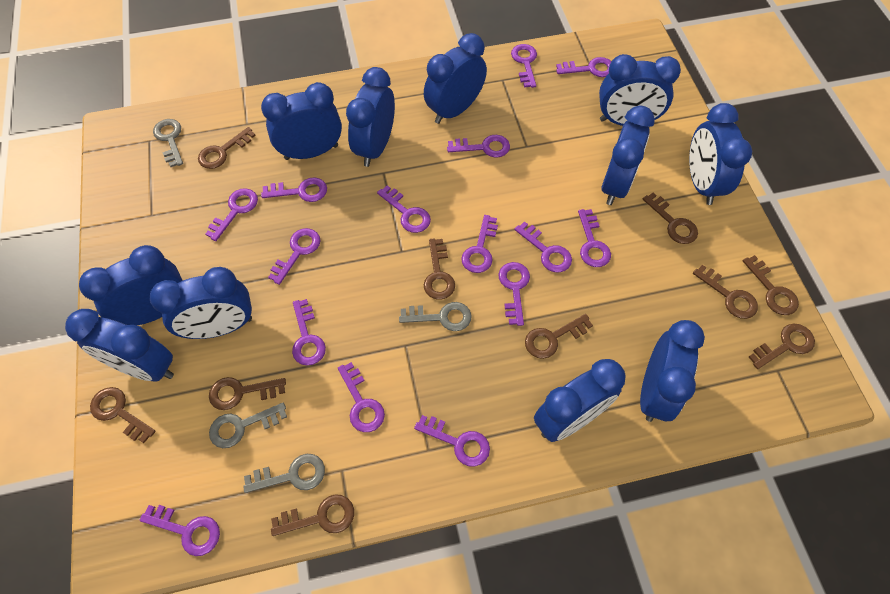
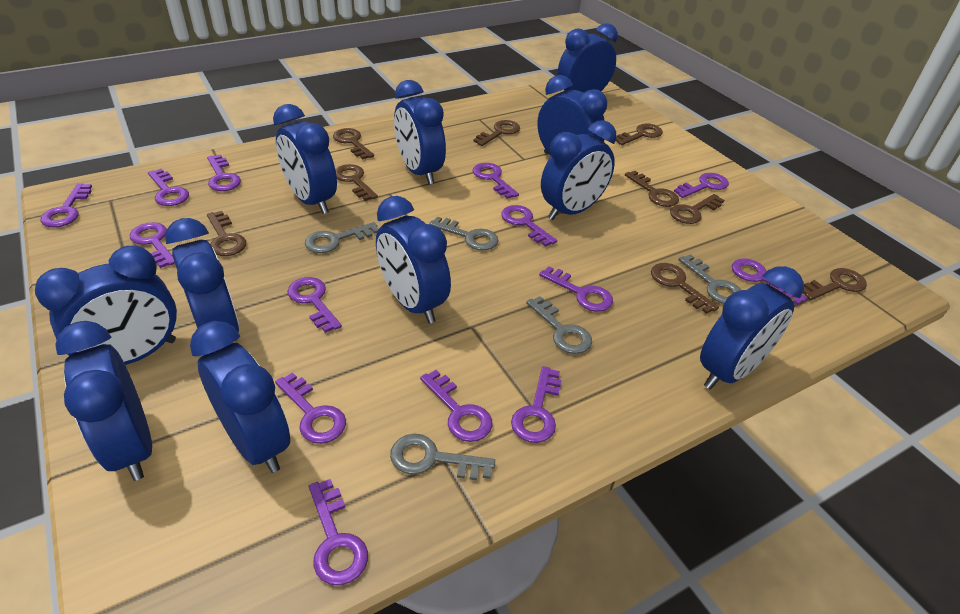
brown key: 10 -> 9
grey key: 4 -> 5
purple key: 15 -> 14

